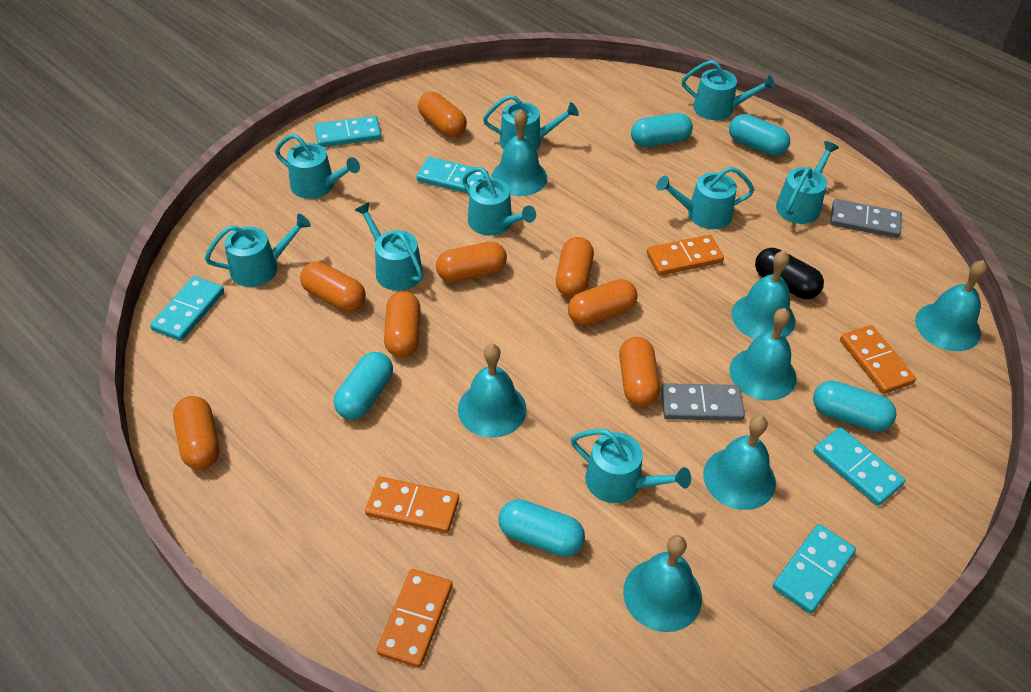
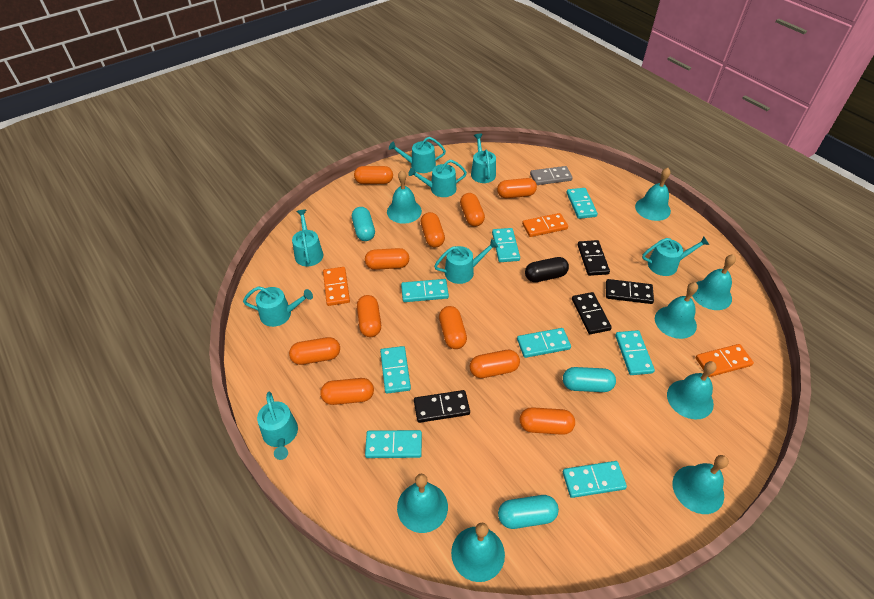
black domino: 0 -> 4
grey domino: 2 -> 1
orange capsule: 8 -> 11
orange domino: 4 -> 3
turquoise bell: 7 -> 8
turquoise capsule: 5 -> 3
turquoise domino: 5 -> 8
turquoise watering can: 9 -> 8

